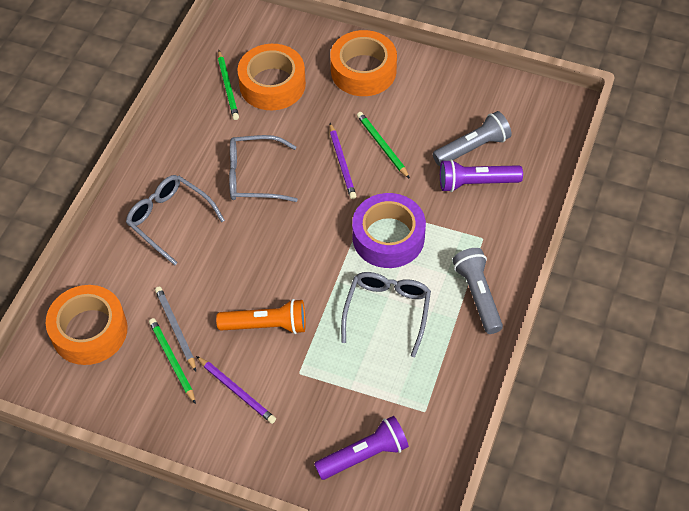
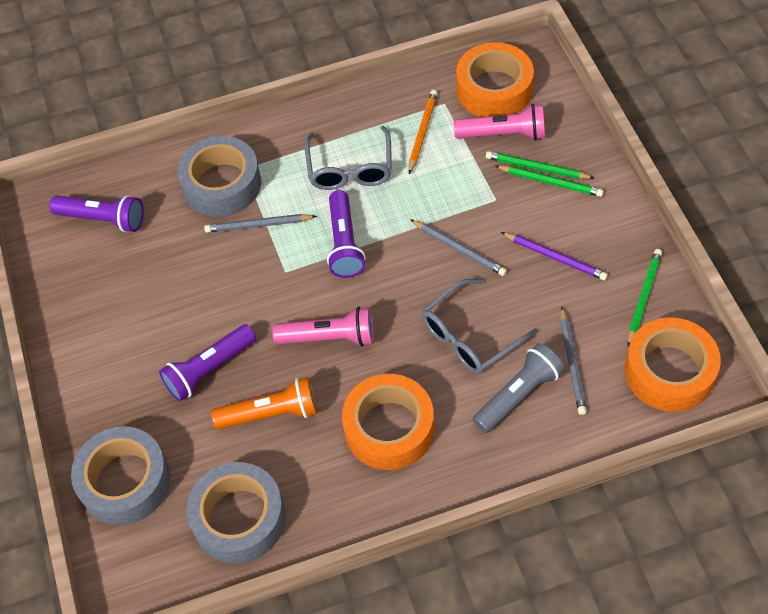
grey flashlight: 2 -> 1
grey glasses: 3 -> 2
grey pencil: 1 -> 3
grey tape: 0 -> 3
orange pencil: 0 -> 1
pink flashlight: 0 -> 2
purple flashlight: 2 -> 3
purple pencil: 2 -> 1
purple tape: 1 -> 0

